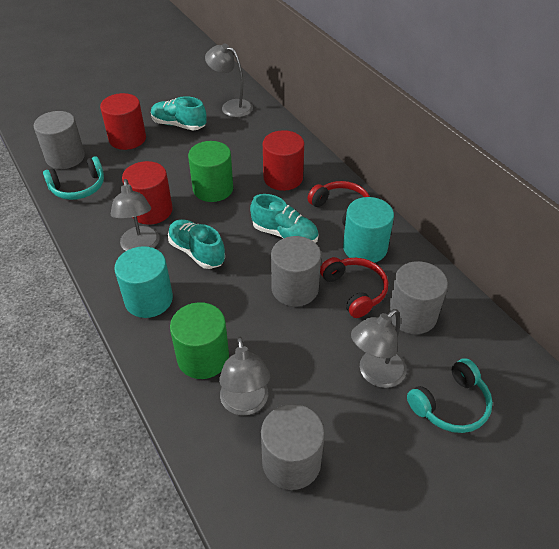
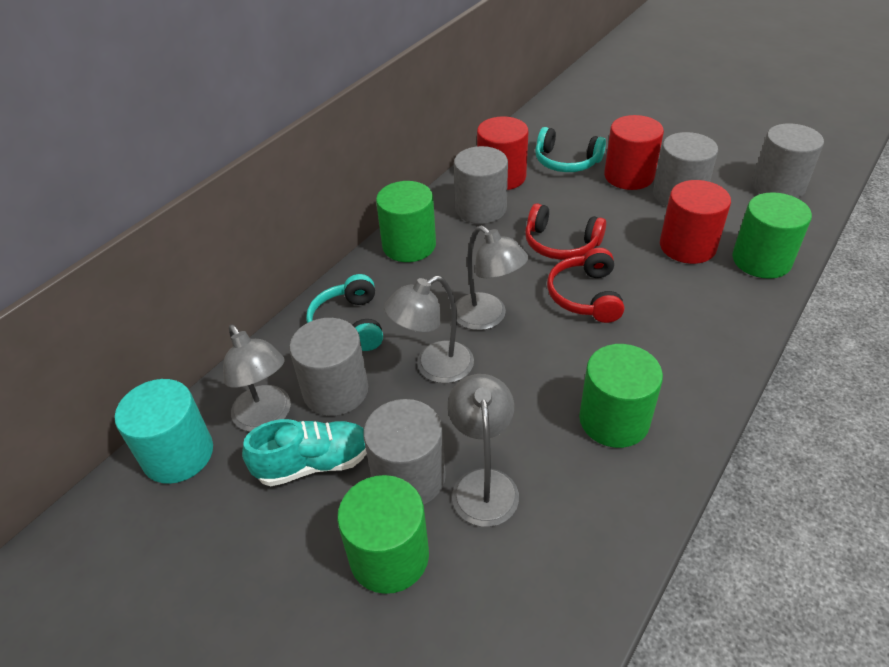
green cylinder: 2 -> 4
grey cylinder: 4 -> 5
turquoise cylinder: 2 -> 1
turquoise shoe: 3 -> 1

